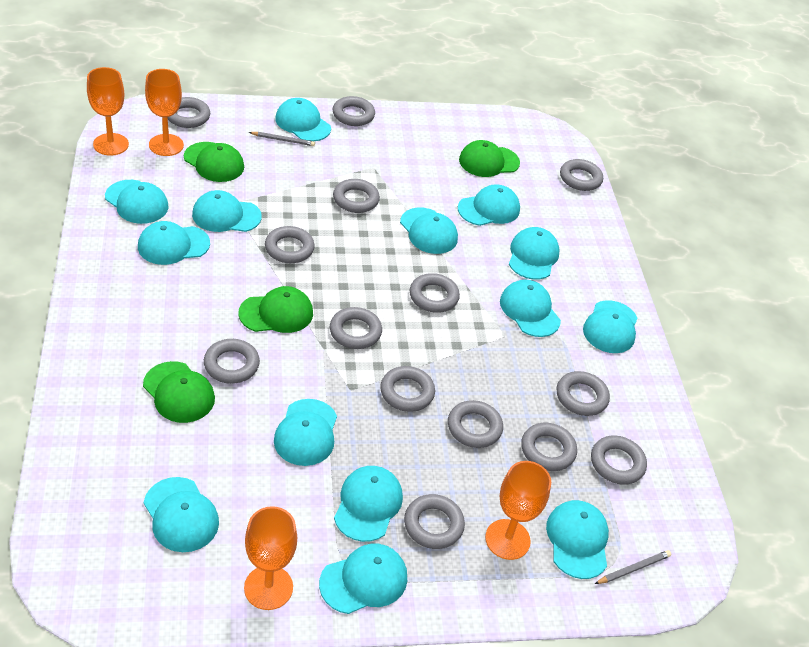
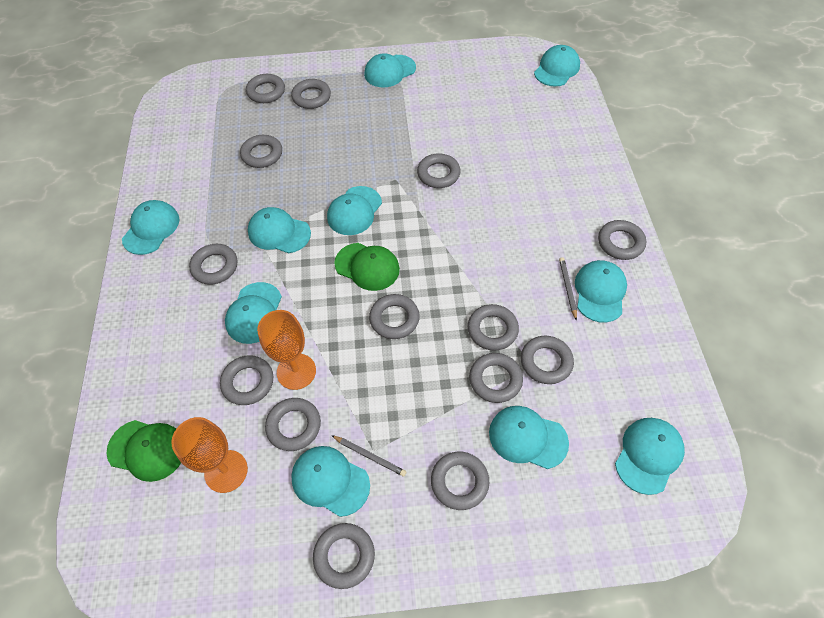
green cap: 4 -> 2
orange goblet: 4 -> 2
turquoise cap: 14 -> 10

